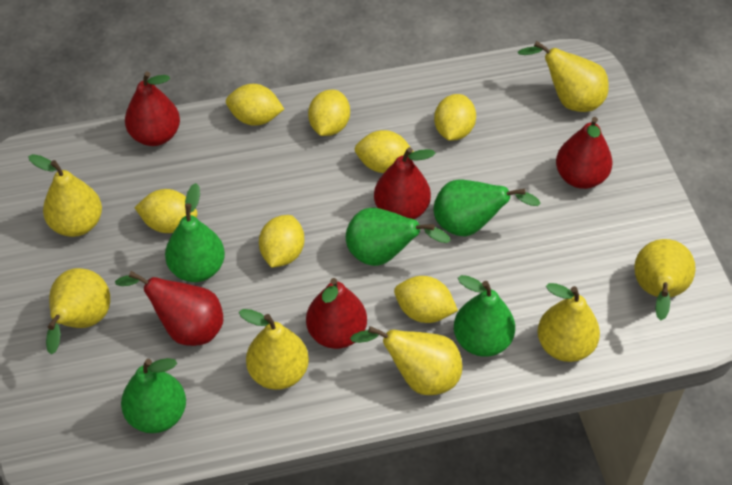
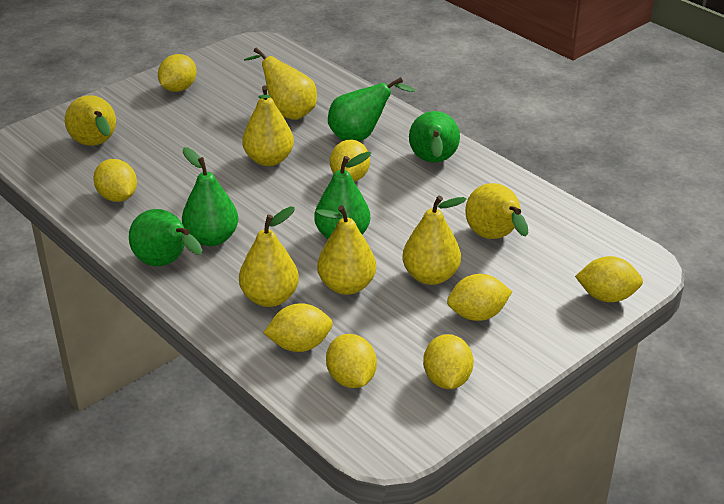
red pear: 5 -> 0
yellow lemon: 7 -> 8

